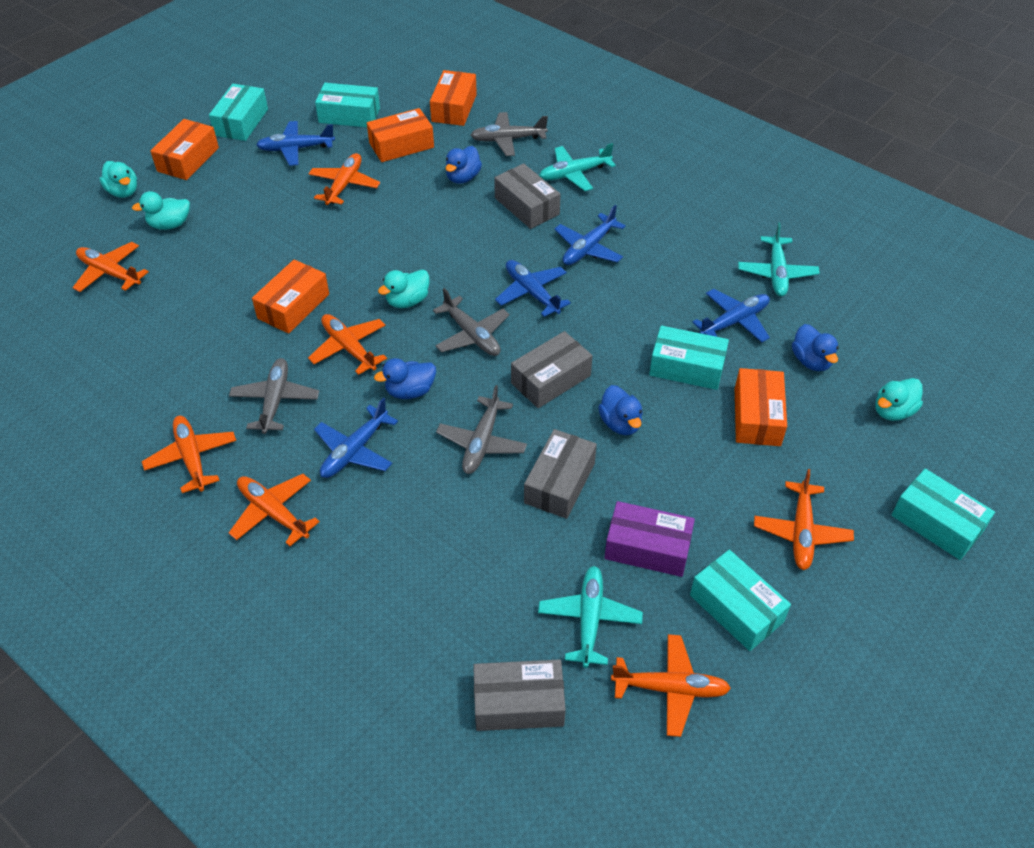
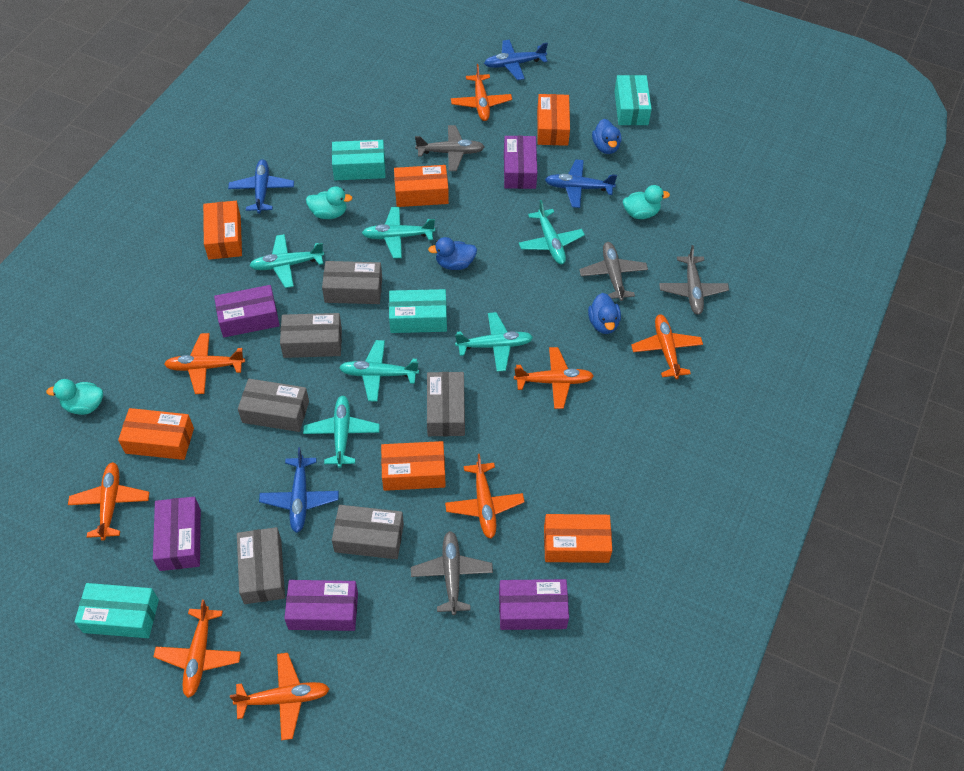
blue duck: 4 -> 3
blue plane: 5 -> 4
grey box: 4 -> 6
orange box: 5 -> 6
orange plane: 7 -> 8
purple box: 1 -> 5
turquoise box: 5 -> 4
turquoise duck: 4 -> 3
turquoise plane: 3 -> 6

